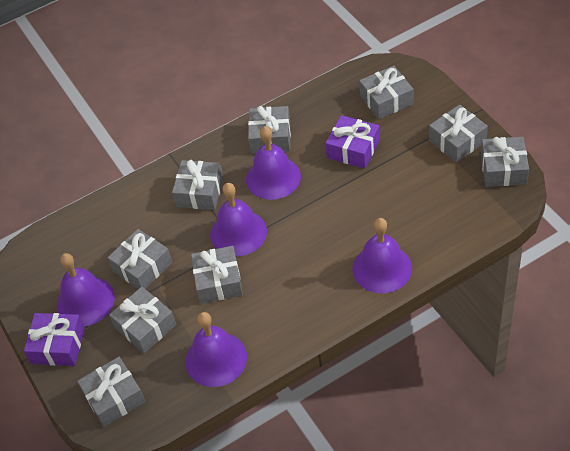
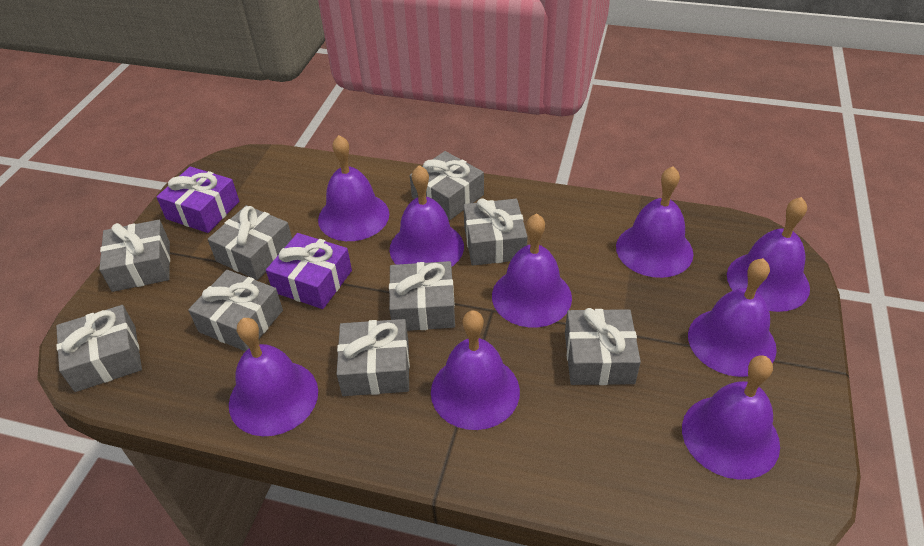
purple bell: 5 -> 9

